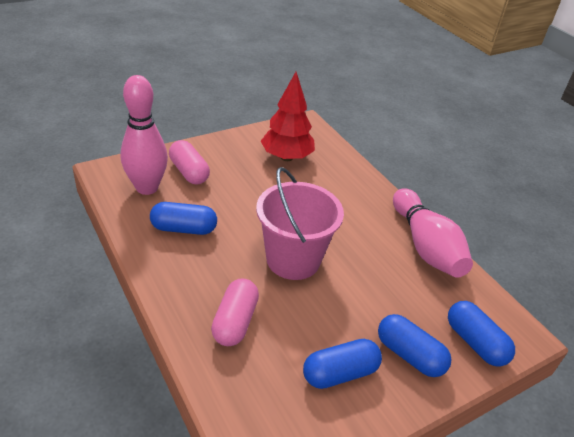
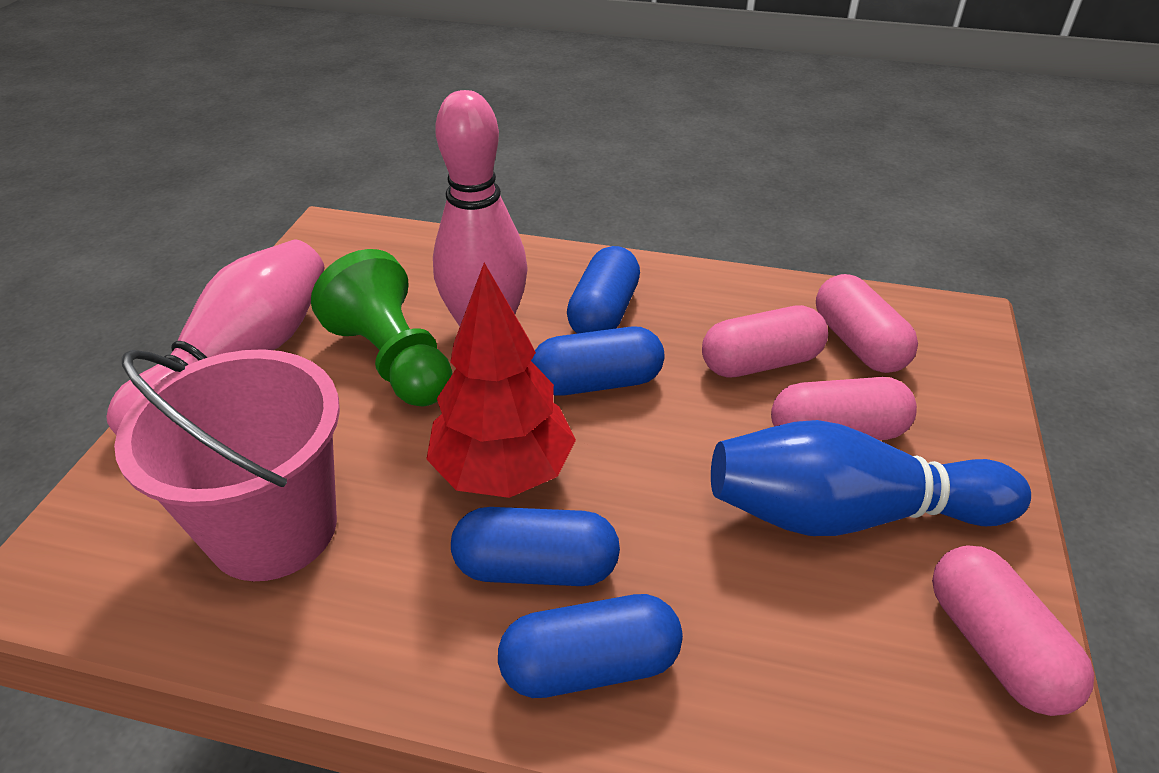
blue bowling pin: 0 -> 1
green pawn: 0 -> 1
pink capsule: 2 -> 4

